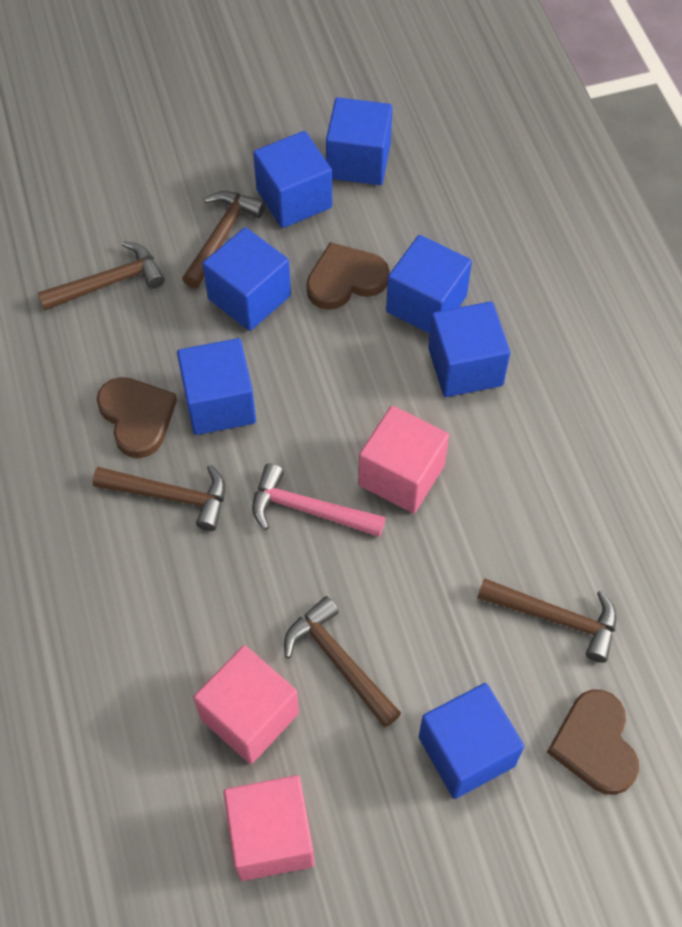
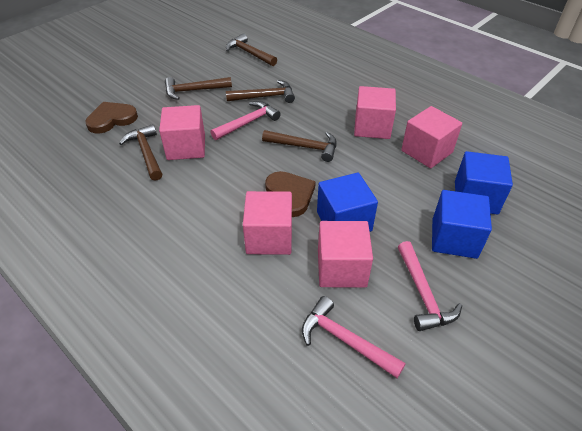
blue cube: 7 -> 3
brown heart: 3 -> 2
pink cube: 3 -> 5
pink hammer: 1 -> 3

